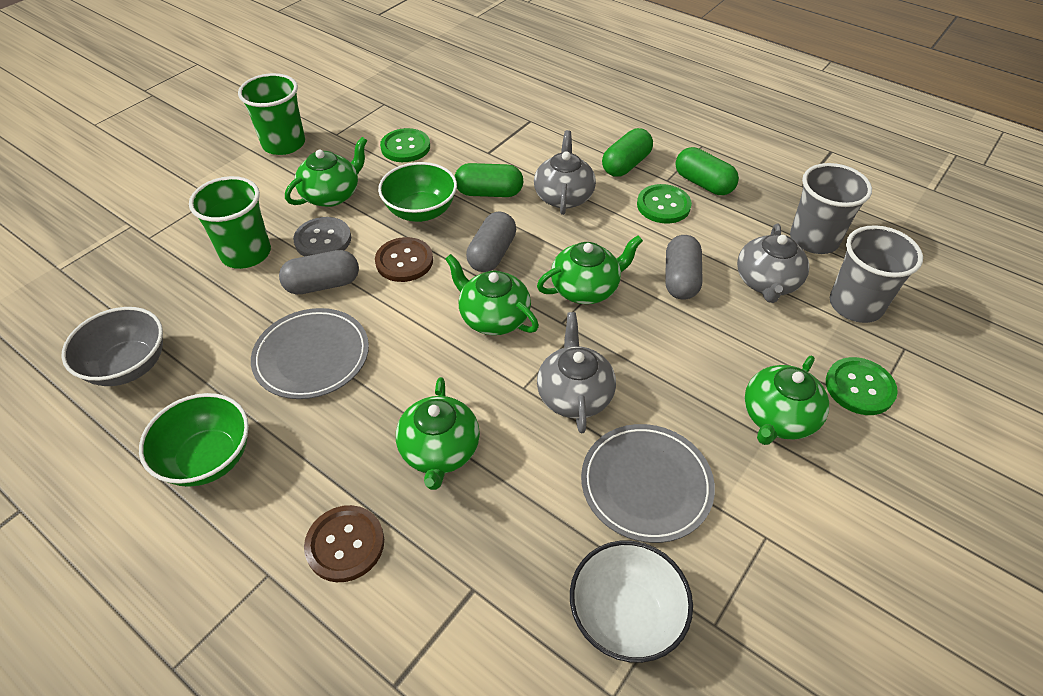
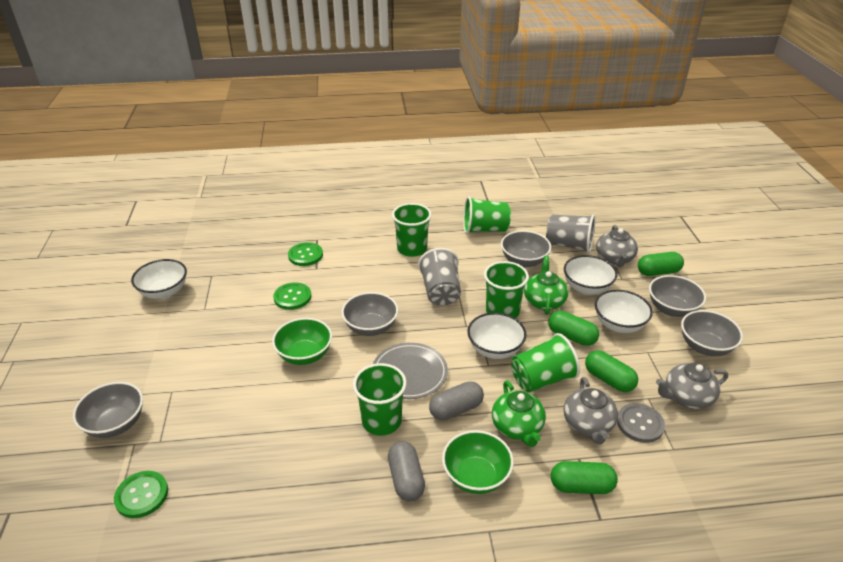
brown button: 2 -> 0
green capsule: 3 -> 4
green cup: 2 -> 5
green teapot: 5 -> 2
grey bowl: 1 -> 5
grey capsule: 3 -> 2
grey plate: 2 -> 1
white bowl: 1 -> 4

